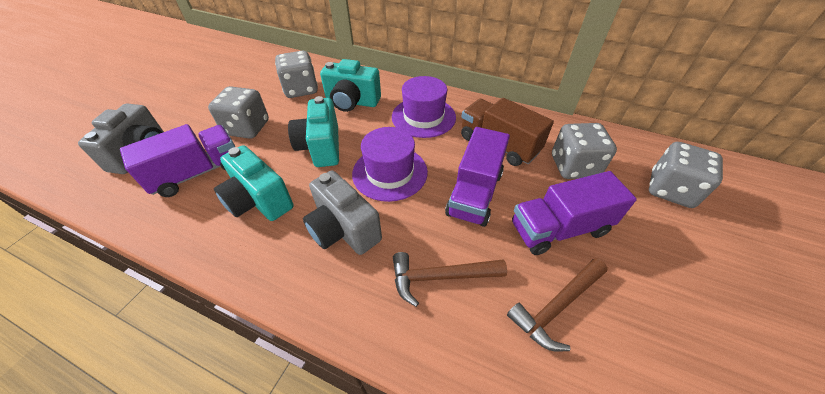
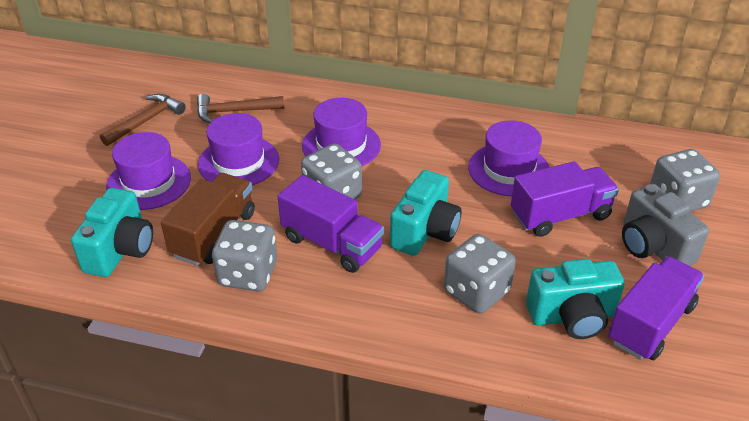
grey camera: 2 -> 1
purple hat: 2 -> 4

